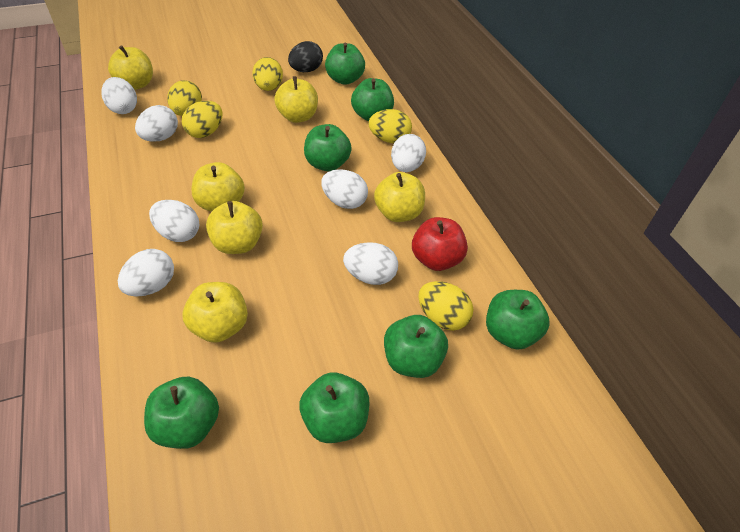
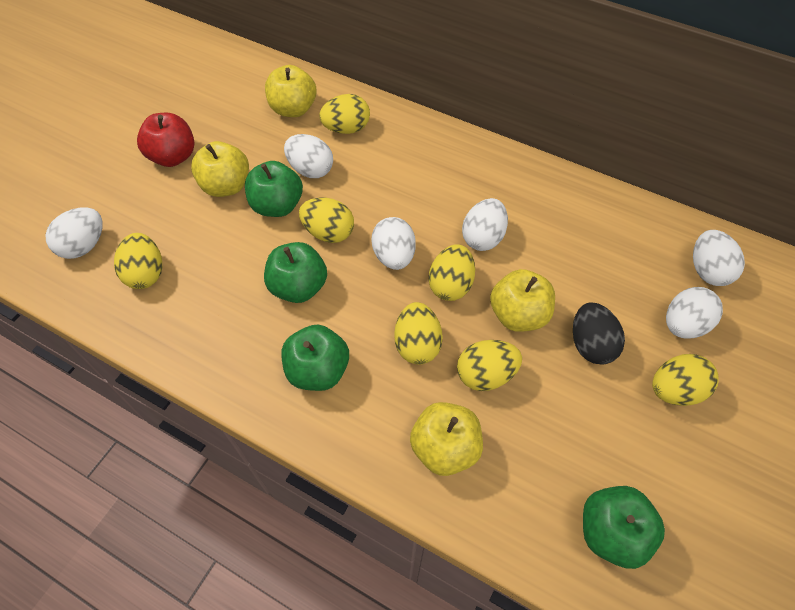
green apple: 7 -> 4
white egg: 7 -> 6
yellow apple: 6 -> 4
yellow egg: 5 -> 7

